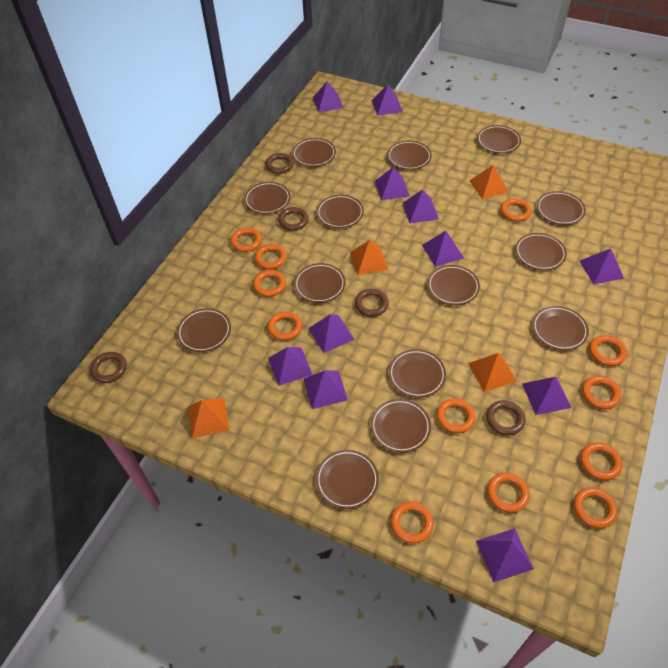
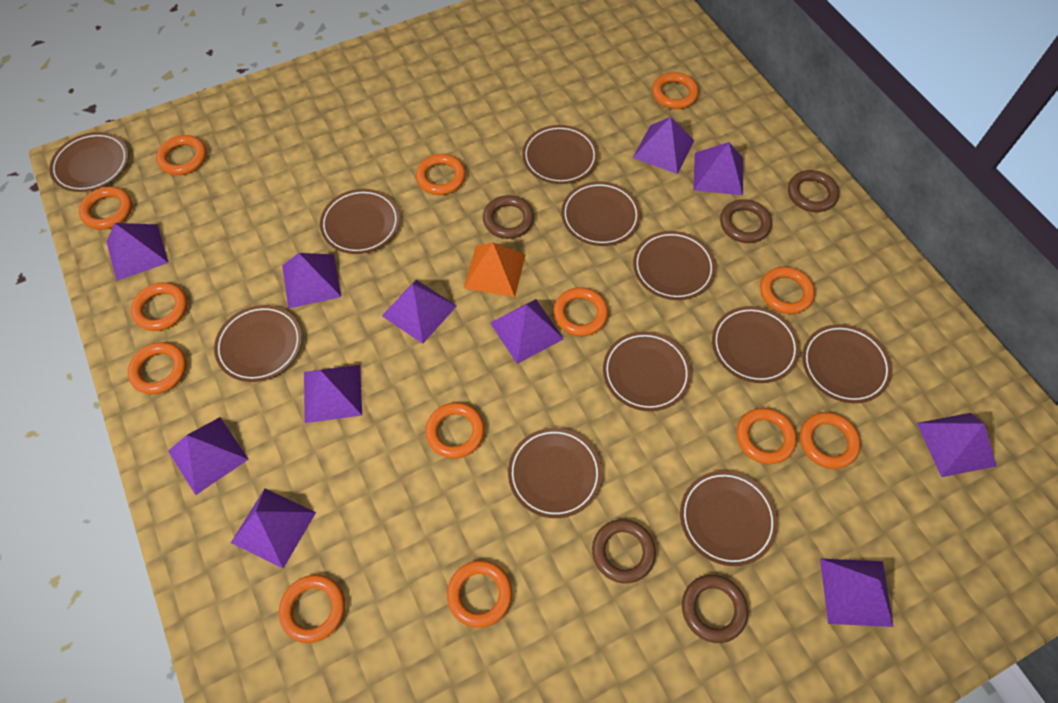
brown plate: 14 -> 11
orange pyramid: 4 -> 1
orange ring: 12 -> 13

